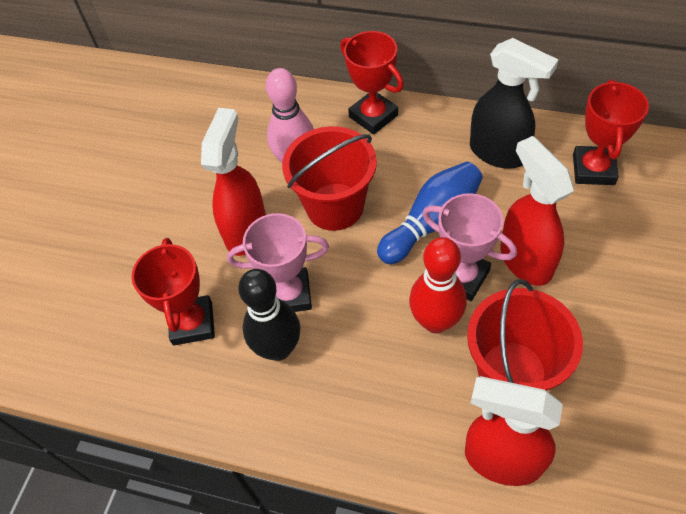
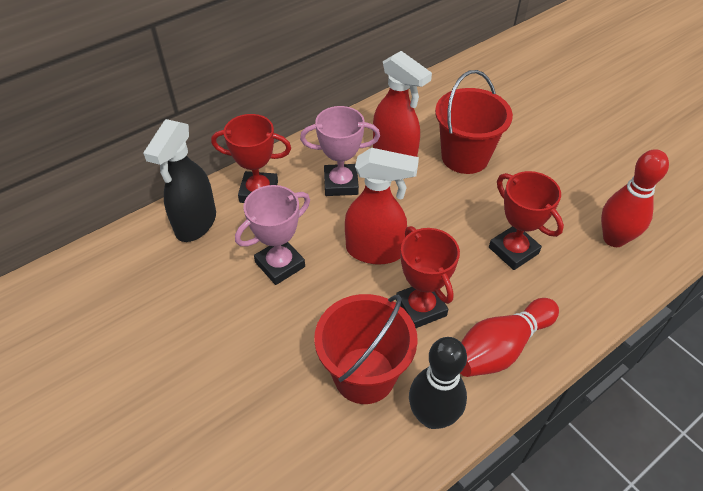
blue bowling pin: 1 -> 0
pink bowling pin: 1 -> 0
red bowling pin: 1 -> 2
red spray bottle: 3 -> 2

